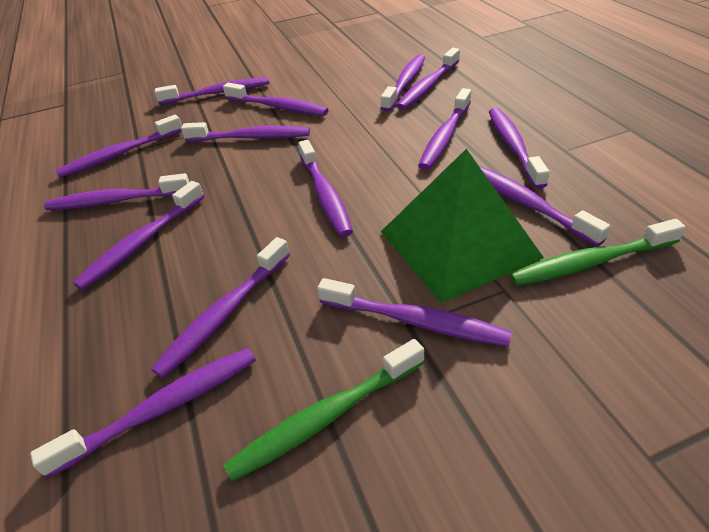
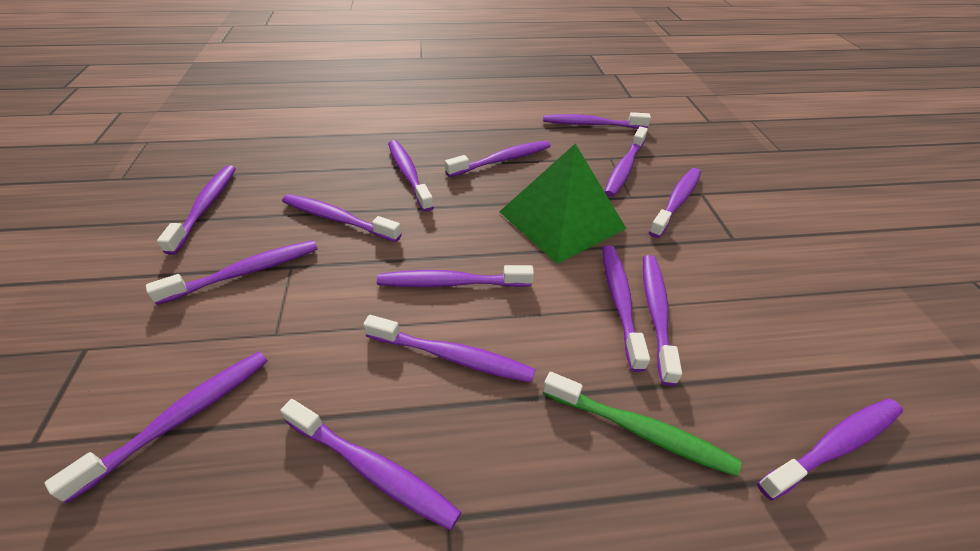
green toothbrush: 2 -> 1

